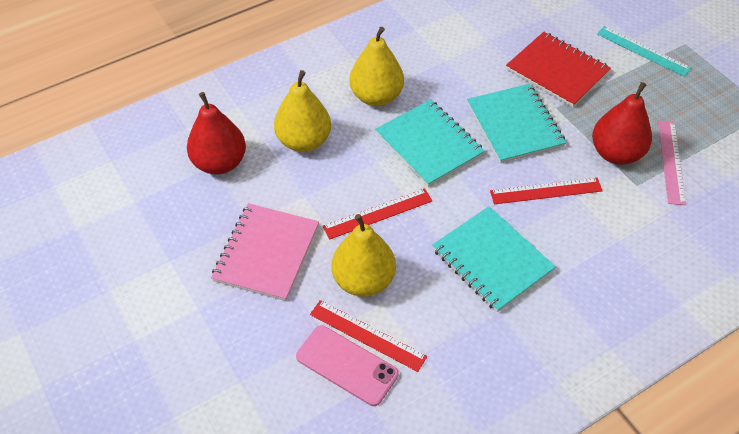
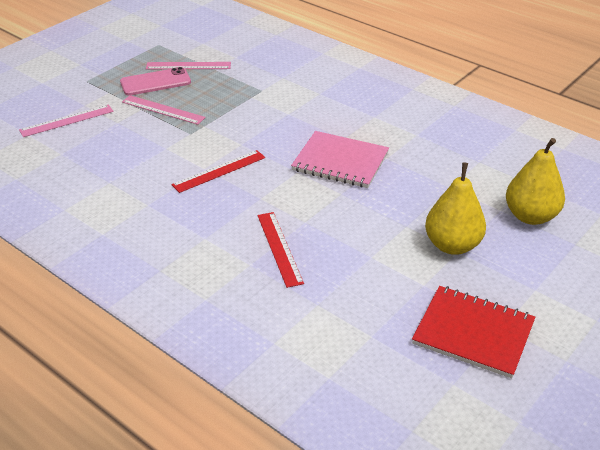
pink ruler: 1 -> 3
red pear: 2 -> 0
red ruler: 3 -> 2
turquoise notebook: 3 -> 0
turquoise ruler: 1 -> 0
yellow pear: 3 -> 2

